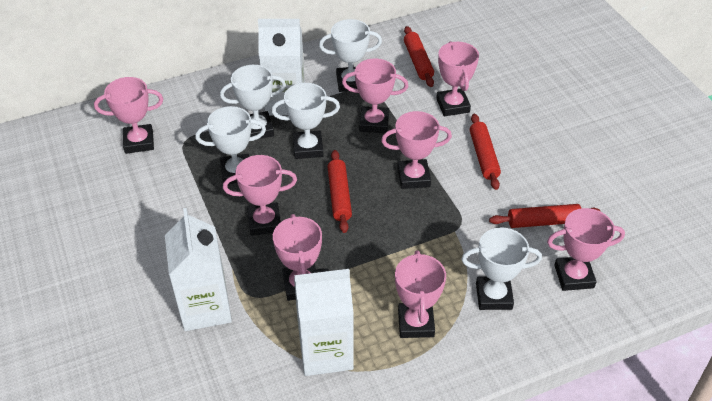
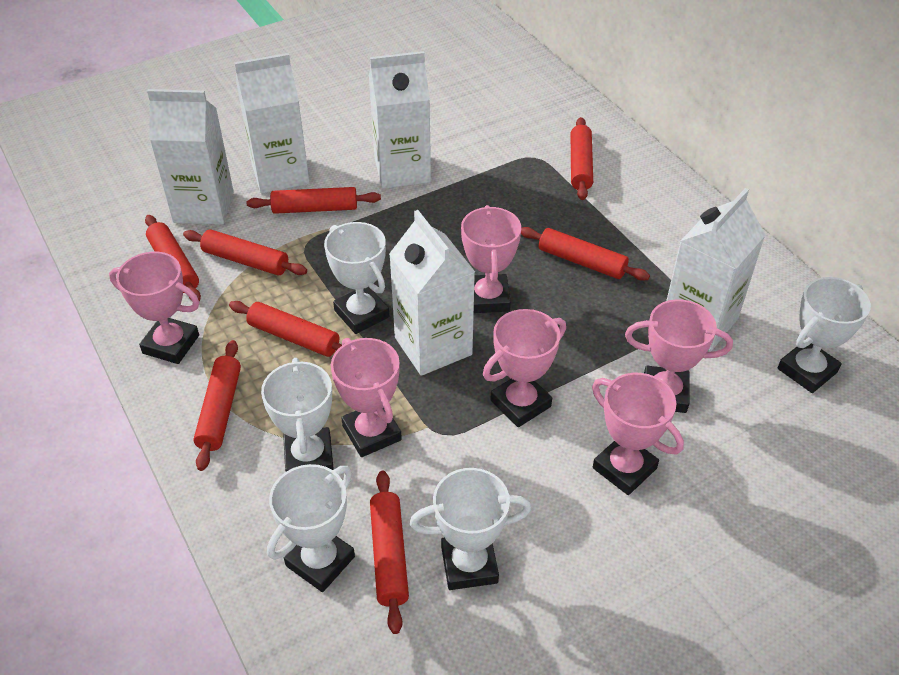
pink trophy: 8 -> 6
red rolling pin: 4 -> 8
white carton: 3 -> 5

